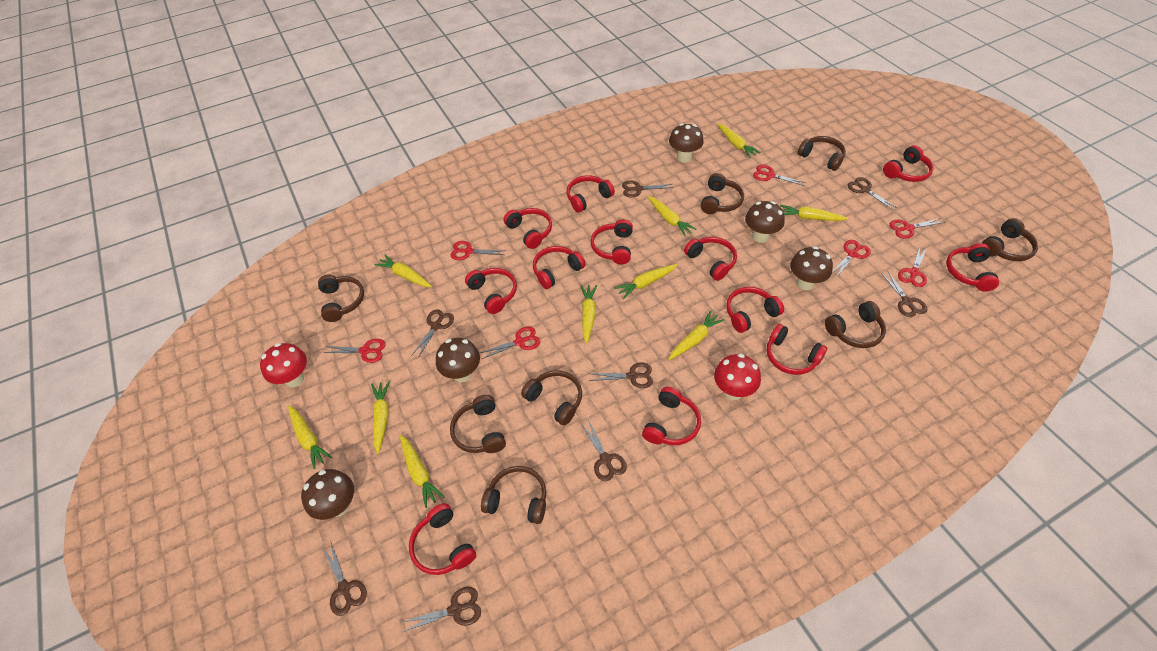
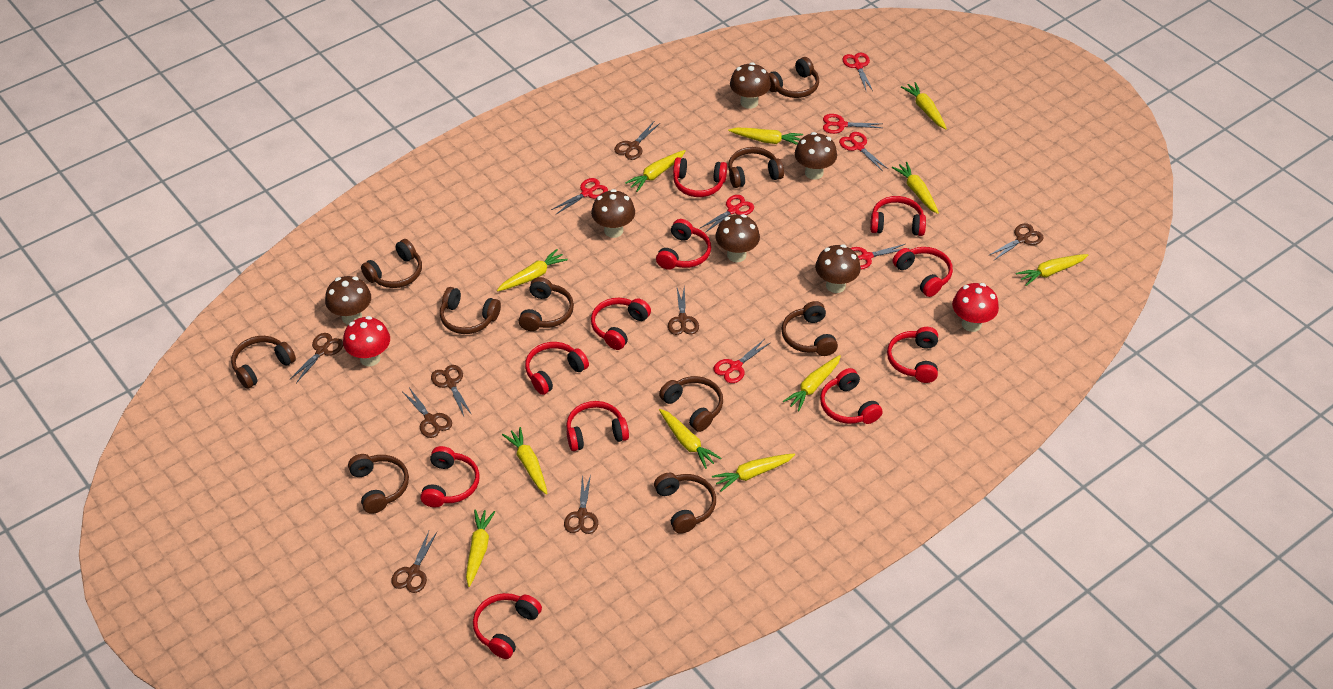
brown headphones: 8 -> 10
brown mushroom: 5 -> 6
red headphones: 12 -> 11
yellow carrot: 10 -> 11

